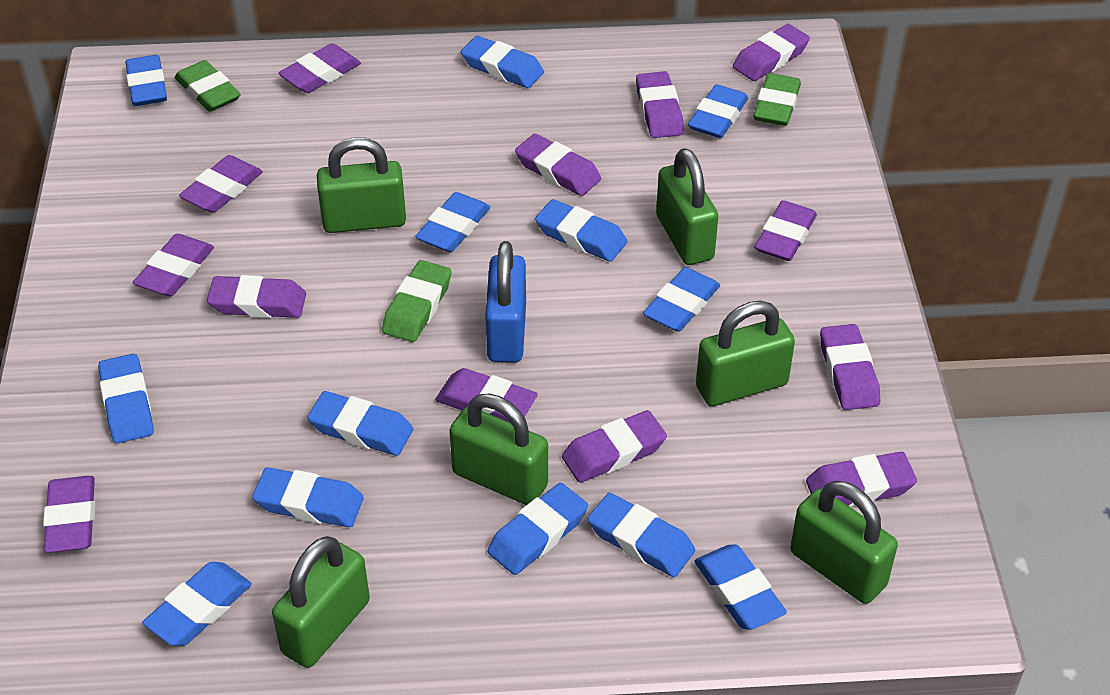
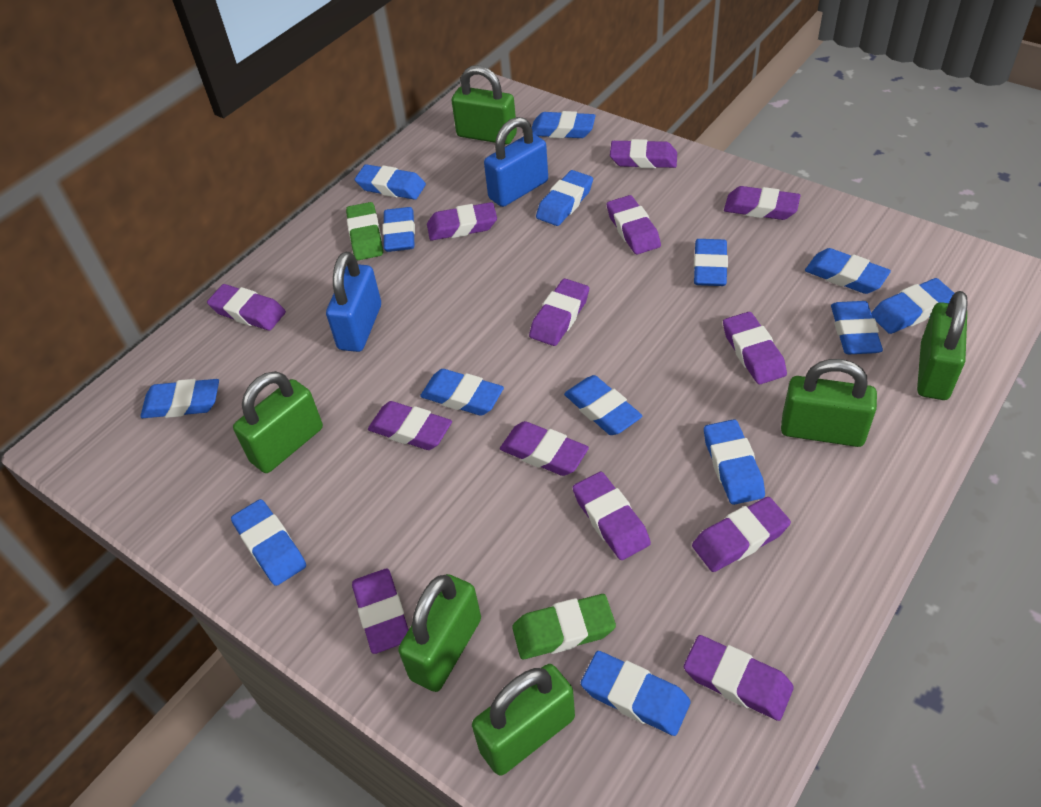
blue eraser: 13 -> 14
blue padlock: 1 -> 2
green eraser: 3 -> 2

